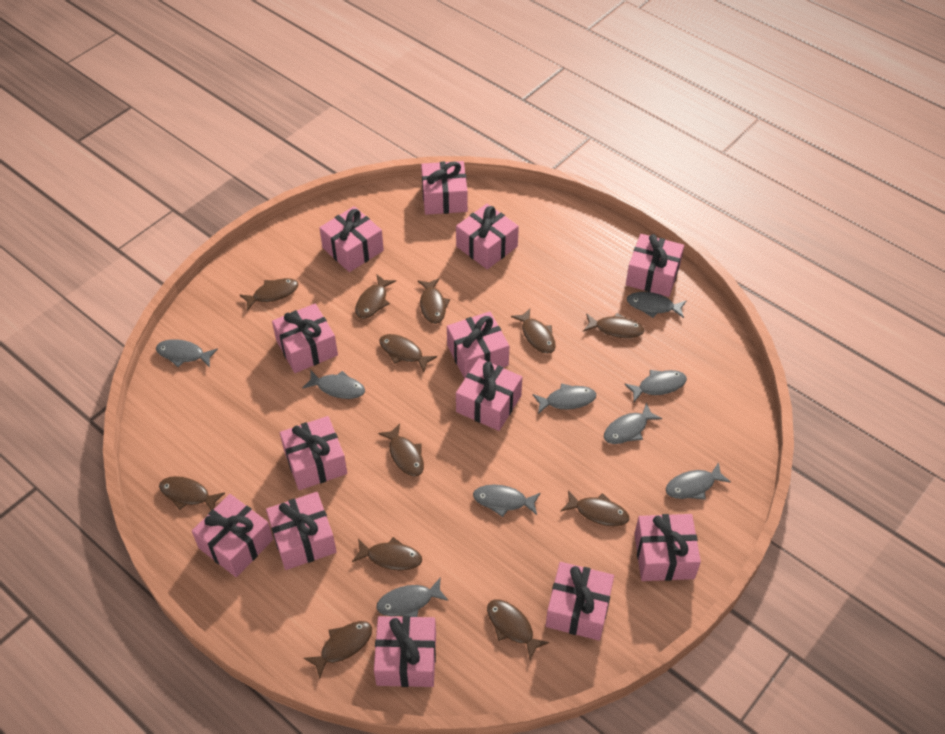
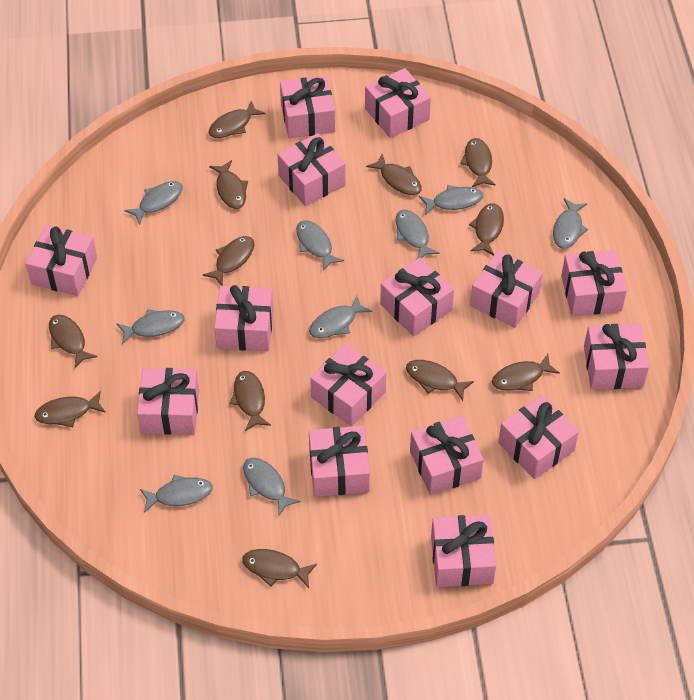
pink gift: 13 -> 15

